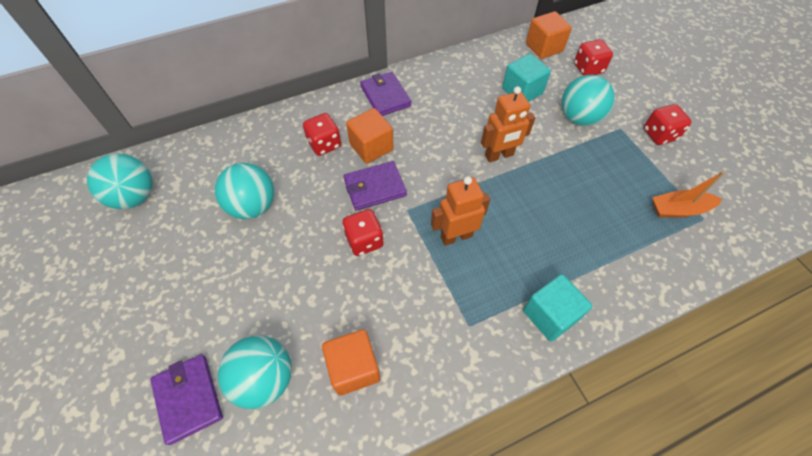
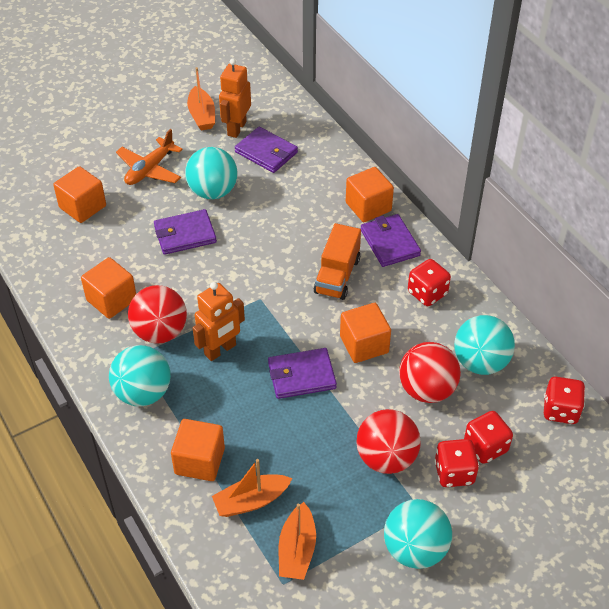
orange boat: 1 -> 3
orange cube: 3 -> 5
orange plane: 0 -> 1
orange truck: 0 -> 1
purple wallet: 3 -> 4
red ball: 0 -> 3
turquoise cube: 2 -> 0

